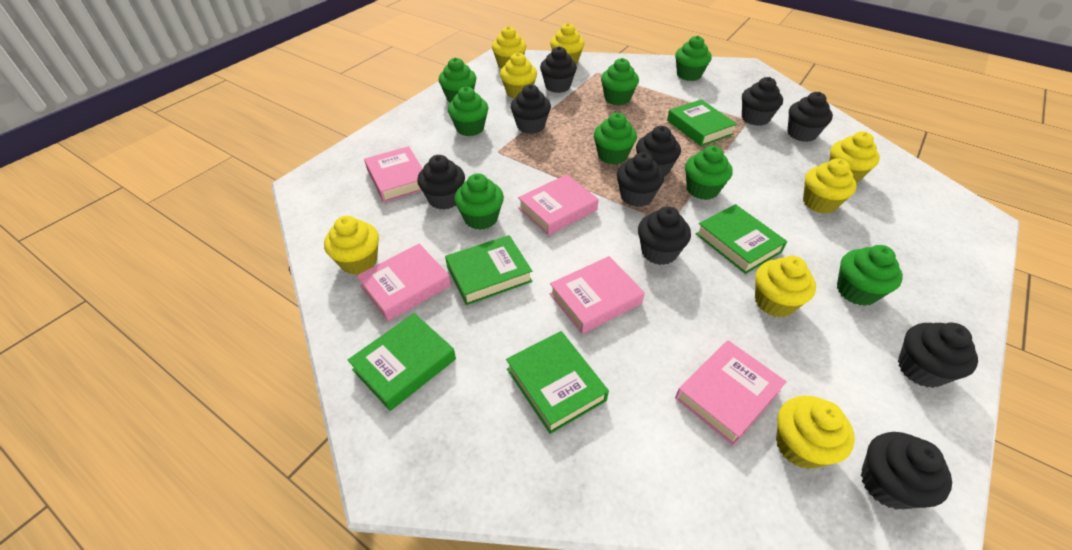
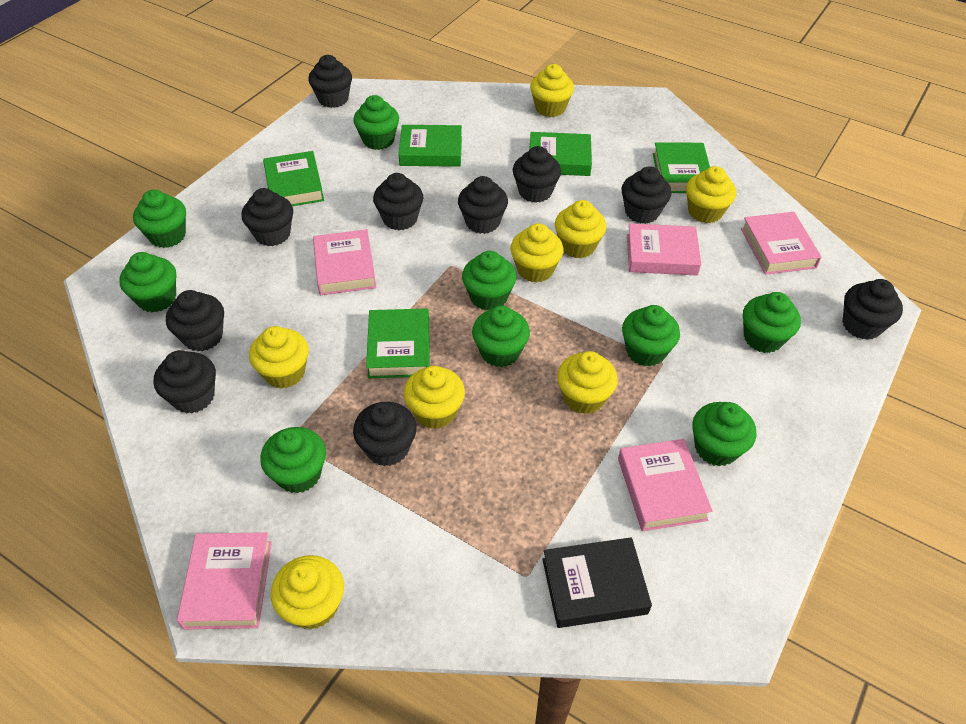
black book: 0 -> 1
green cupcake: 8 -> 9

